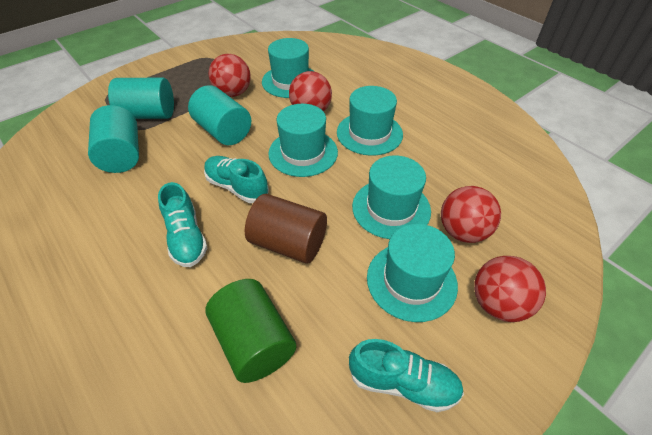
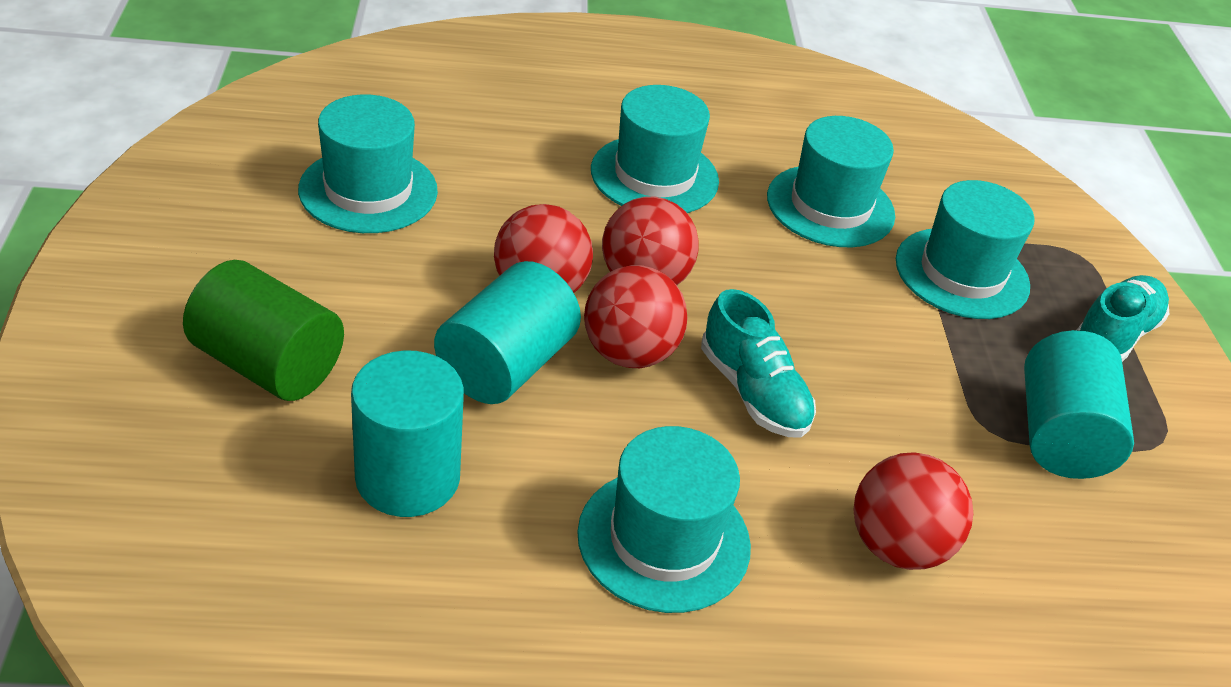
brown cylinder: 1 -> 0
turquoise shoe: 3 -> 2

